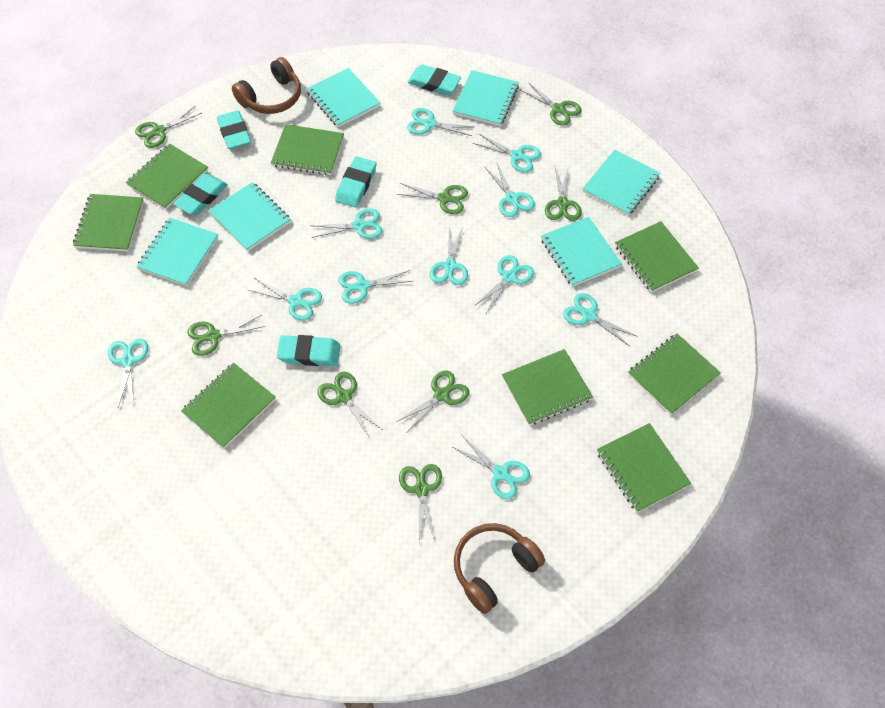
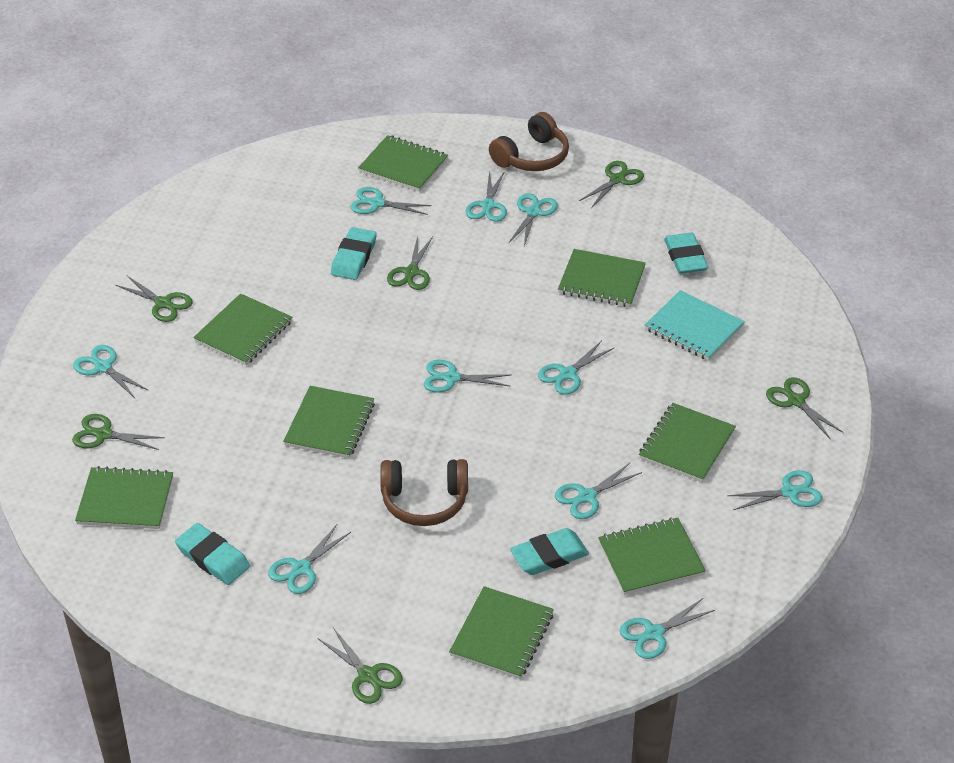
green scissors: 8 -> 6
turquoise eraser: 5 -> 4
turquoise notebook: 6 -> 1
turquoise scissors: 11 -> 10

